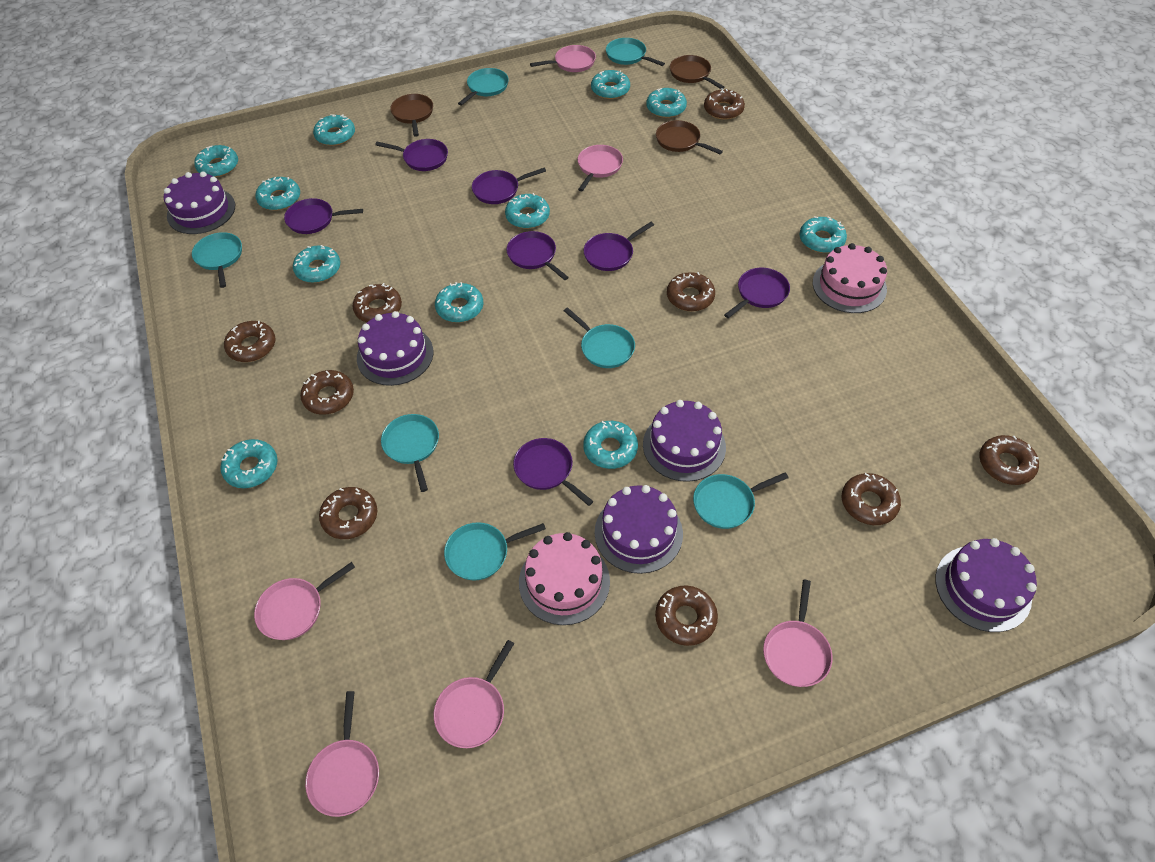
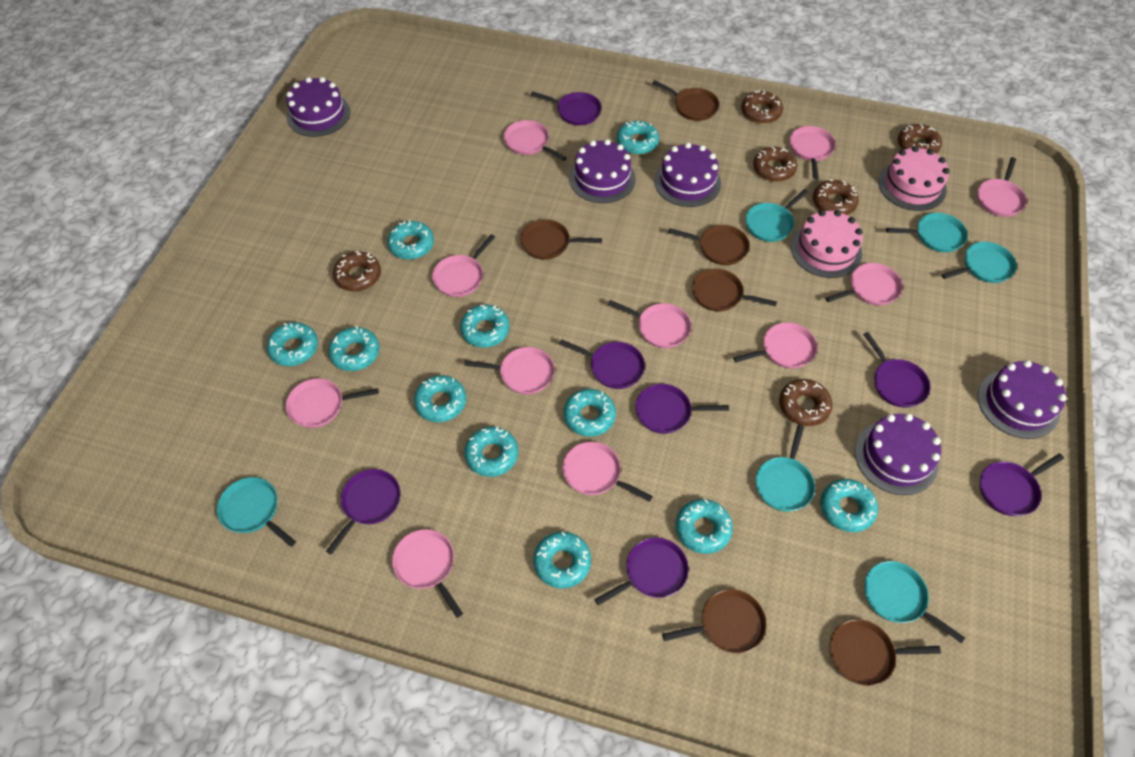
brown donut: 9 -> 6
brown pan: 3 -> 6
pink pan: 6 -> 11
turquoise pan: 7 -> 6

